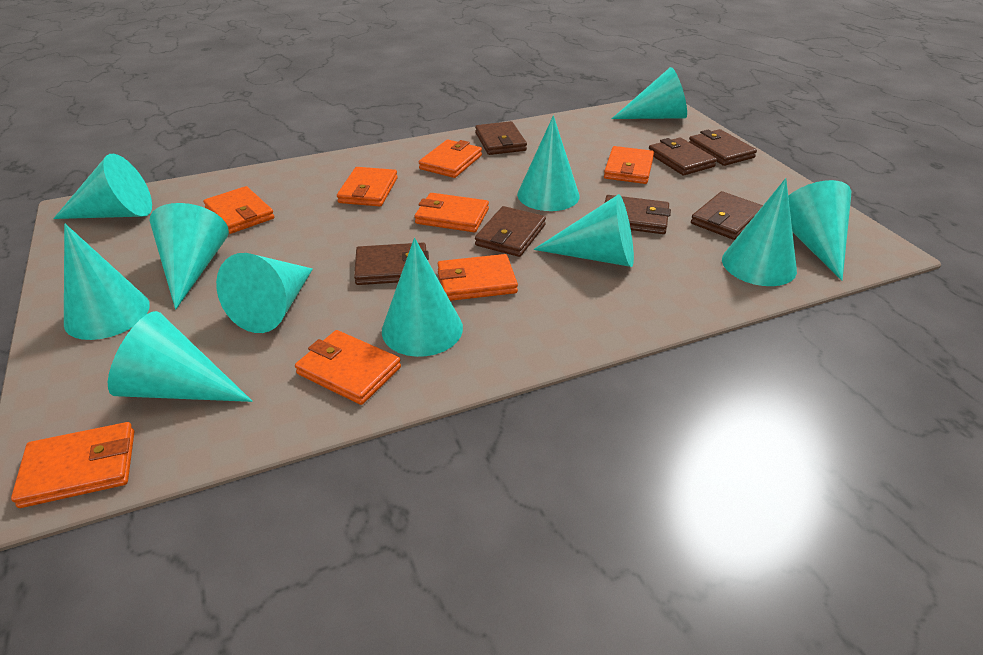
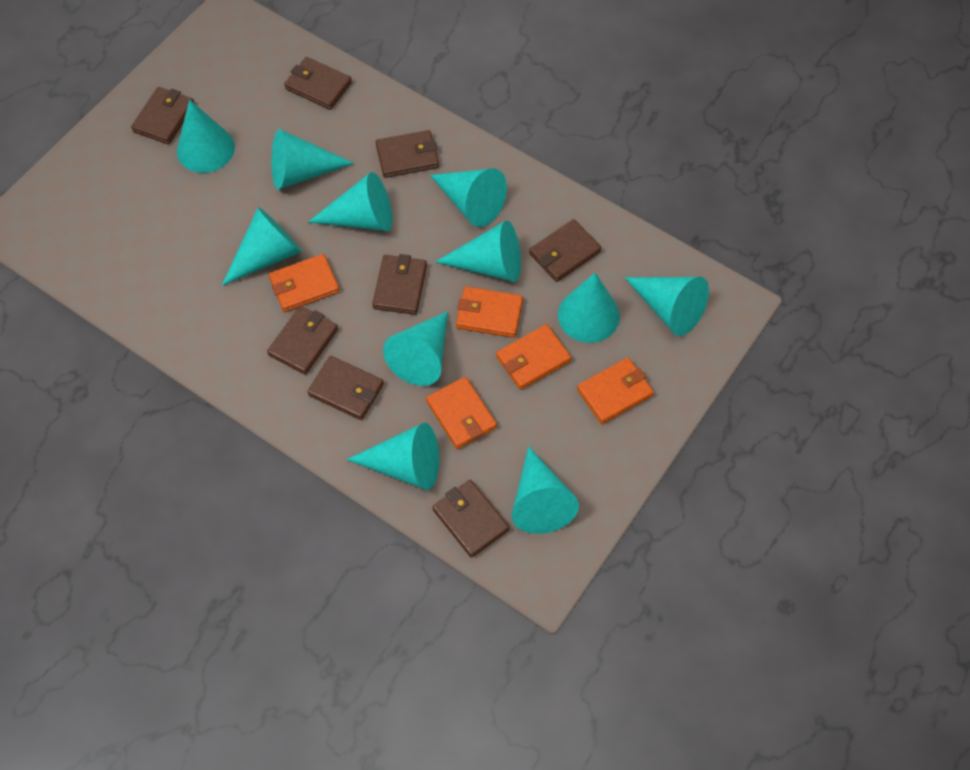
brown wallet: 7 -> 8
orange wallet: 8 -> 5

